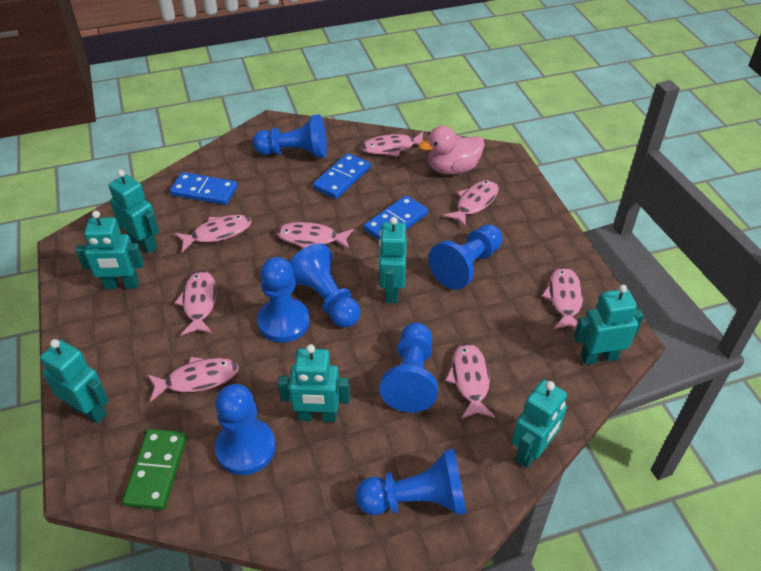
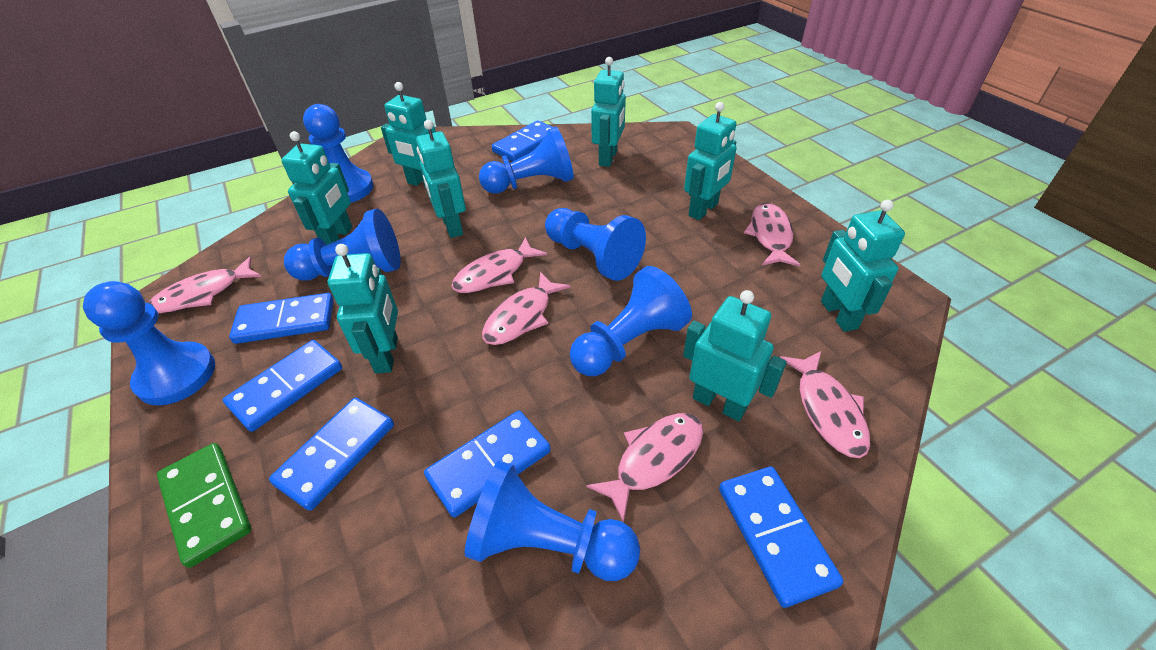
blue domino: 3 -> 6
pink duck: 1 -> 0
pink fish: 8 -> 6
turquoise robot: 7 -> 8

